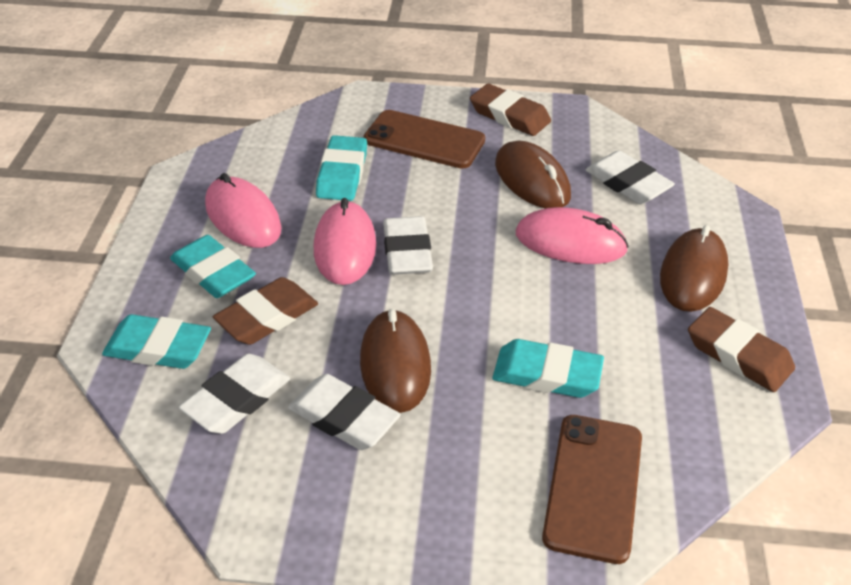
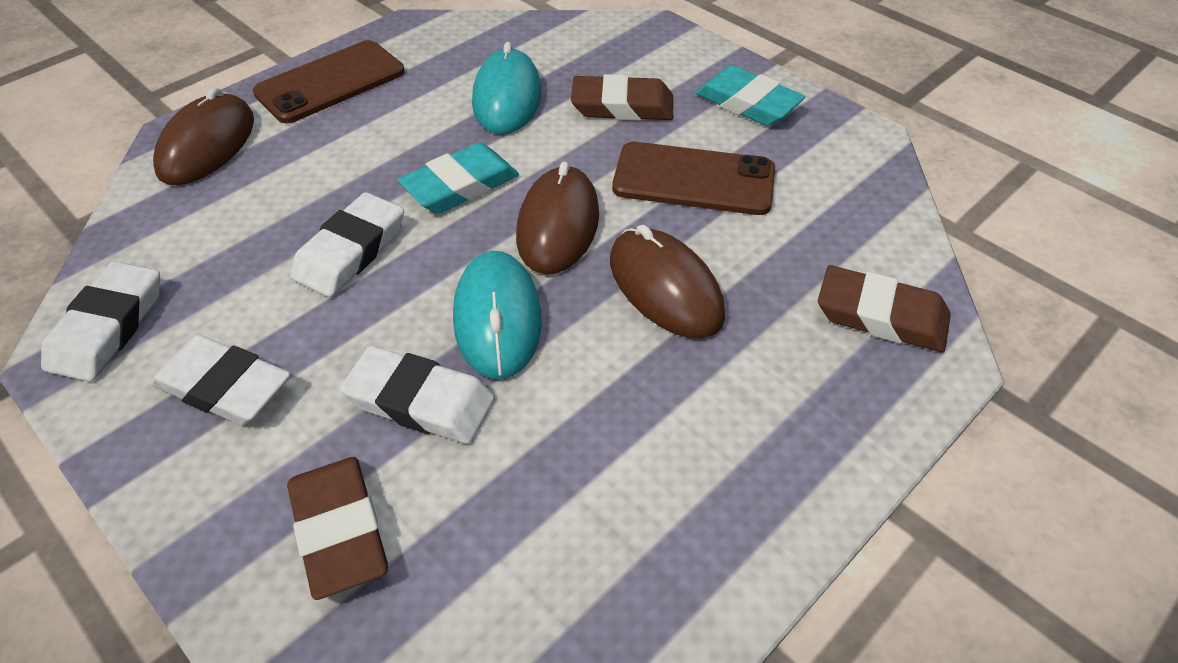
pink mouse: 3 -> 0
turquoise eraser: 4 -> 2
turquoise mouse: 0 -> 2

